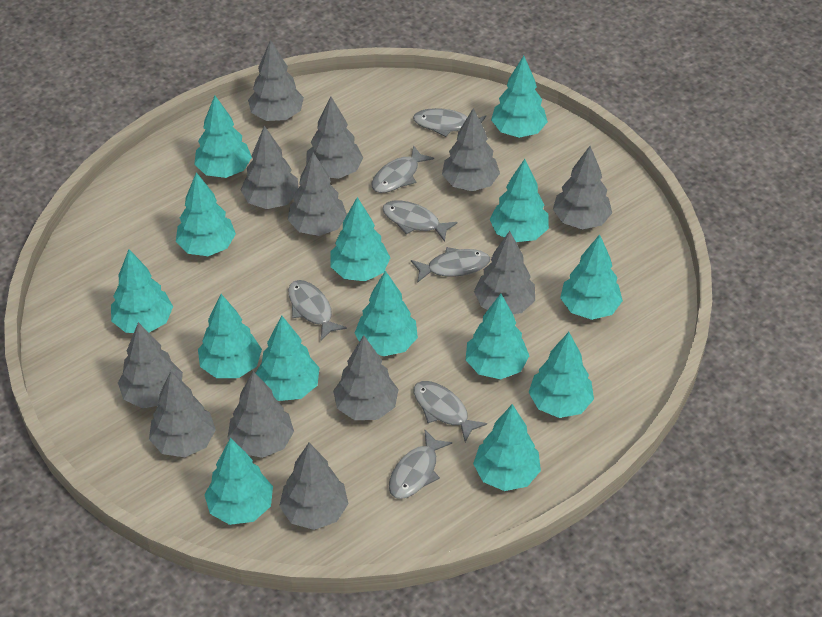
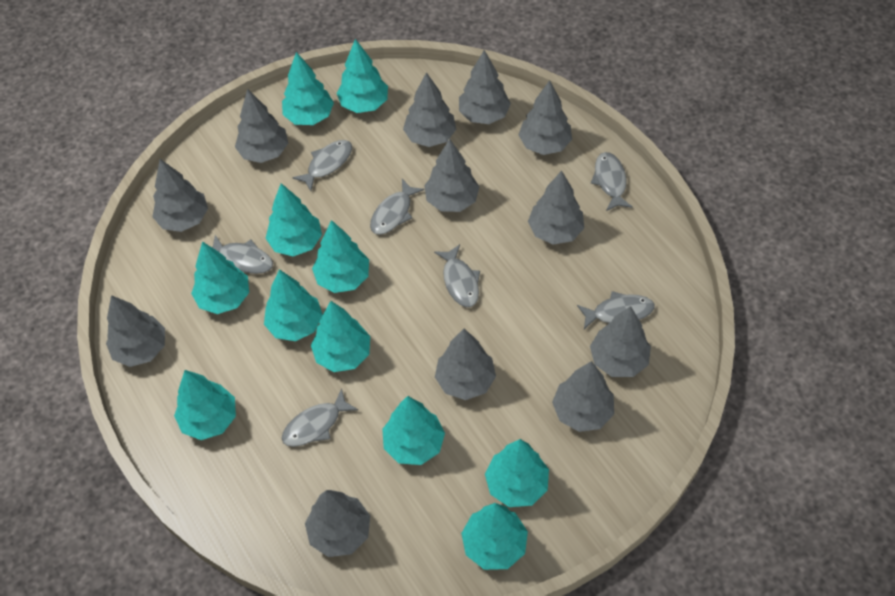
turquoise tree: 14 -> 11

